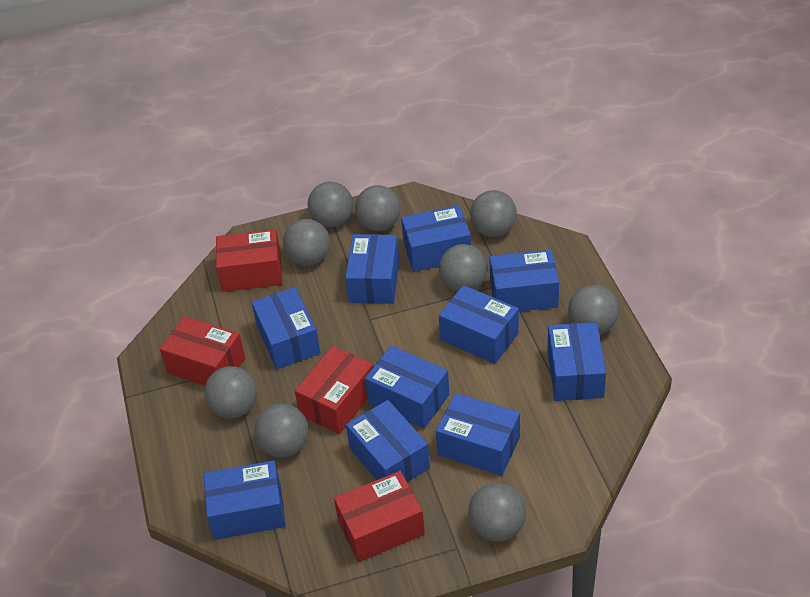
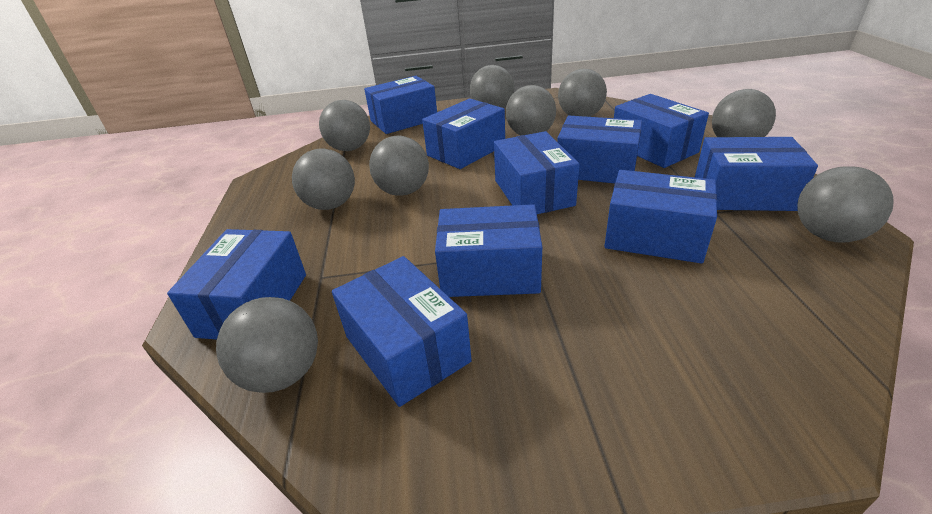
red box: 4 -> 0

